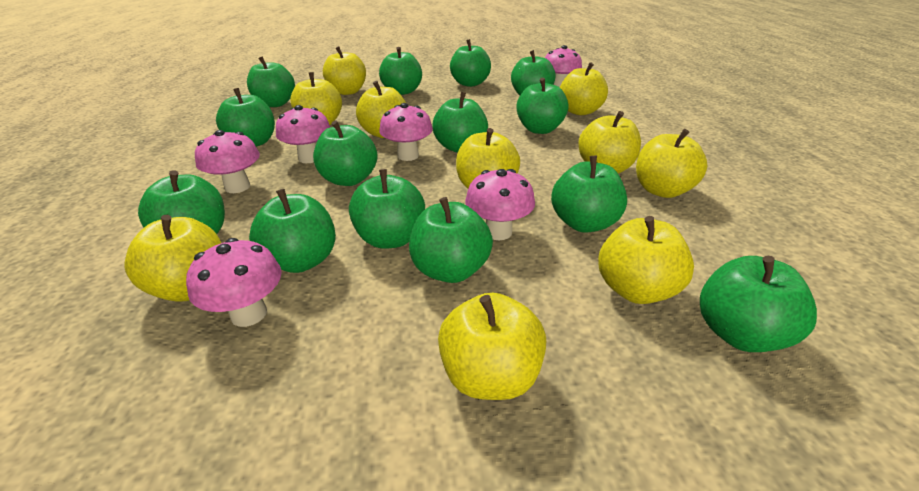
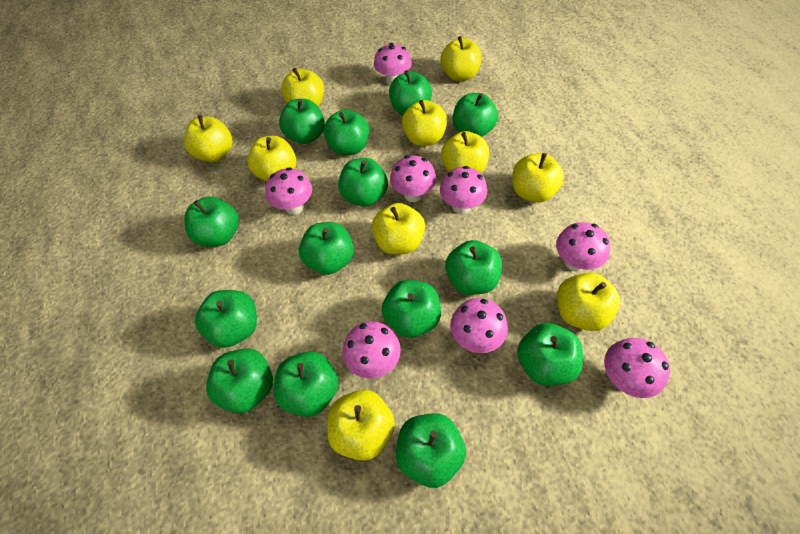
pink mushroom: 6 -> 8

